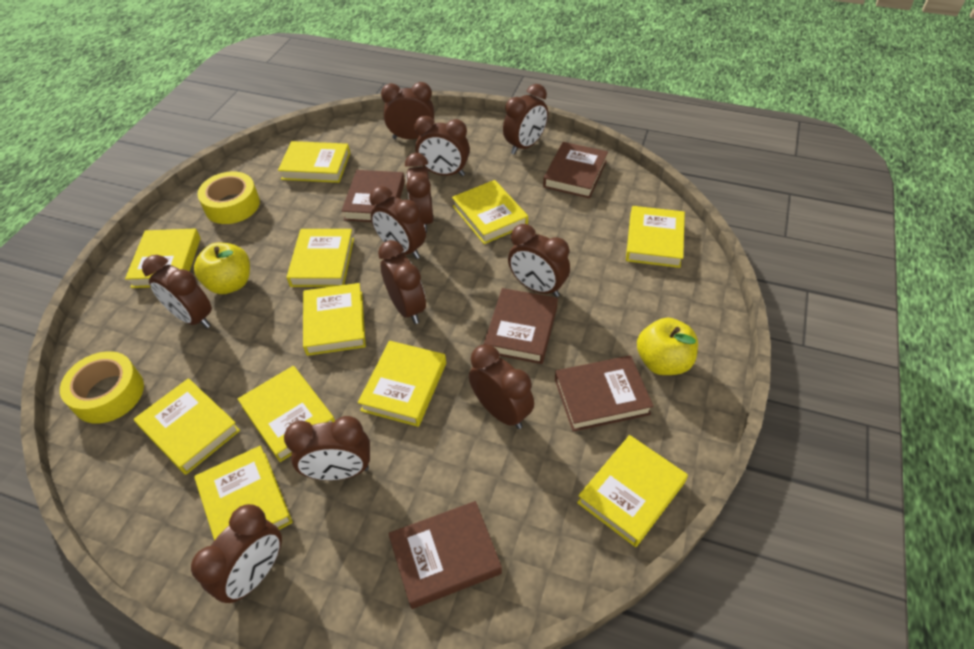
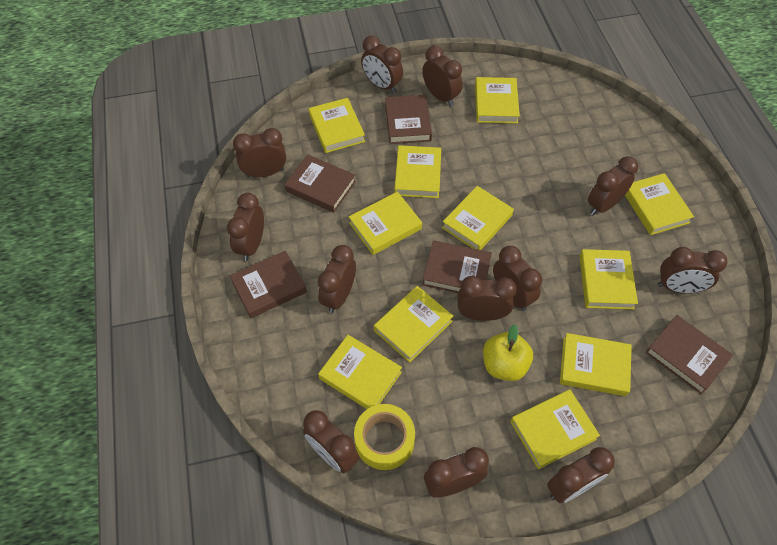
brown clock: 11 -> 12
yellow apple: 2 -> 1
yellow tape: 2 -> 1

